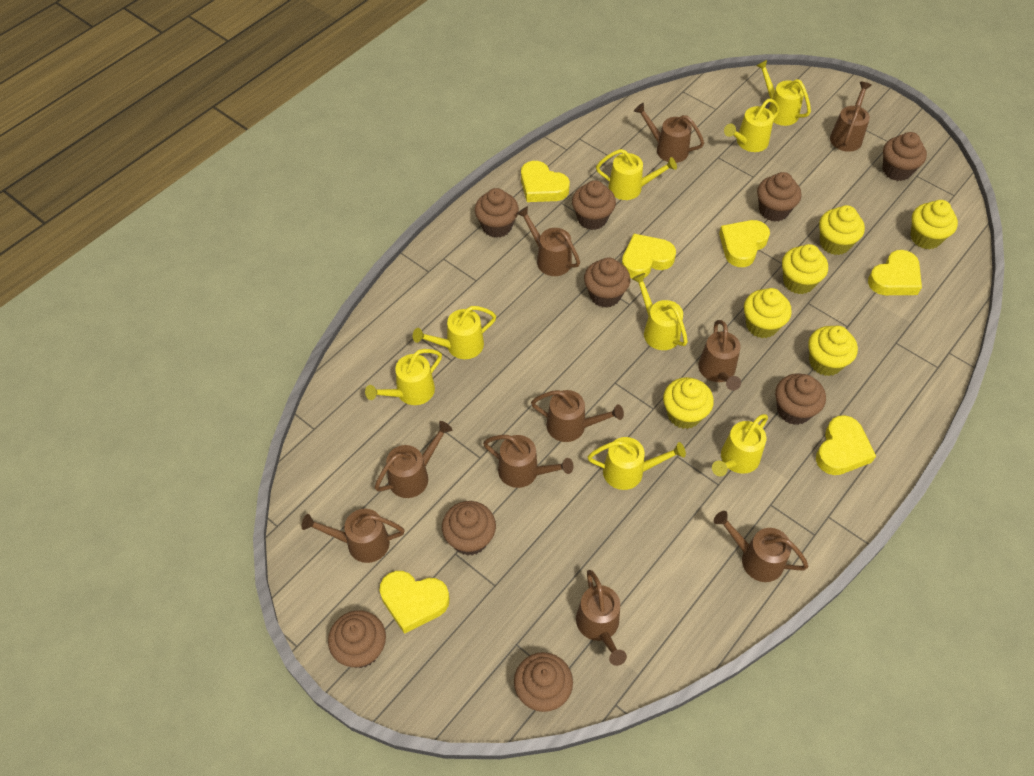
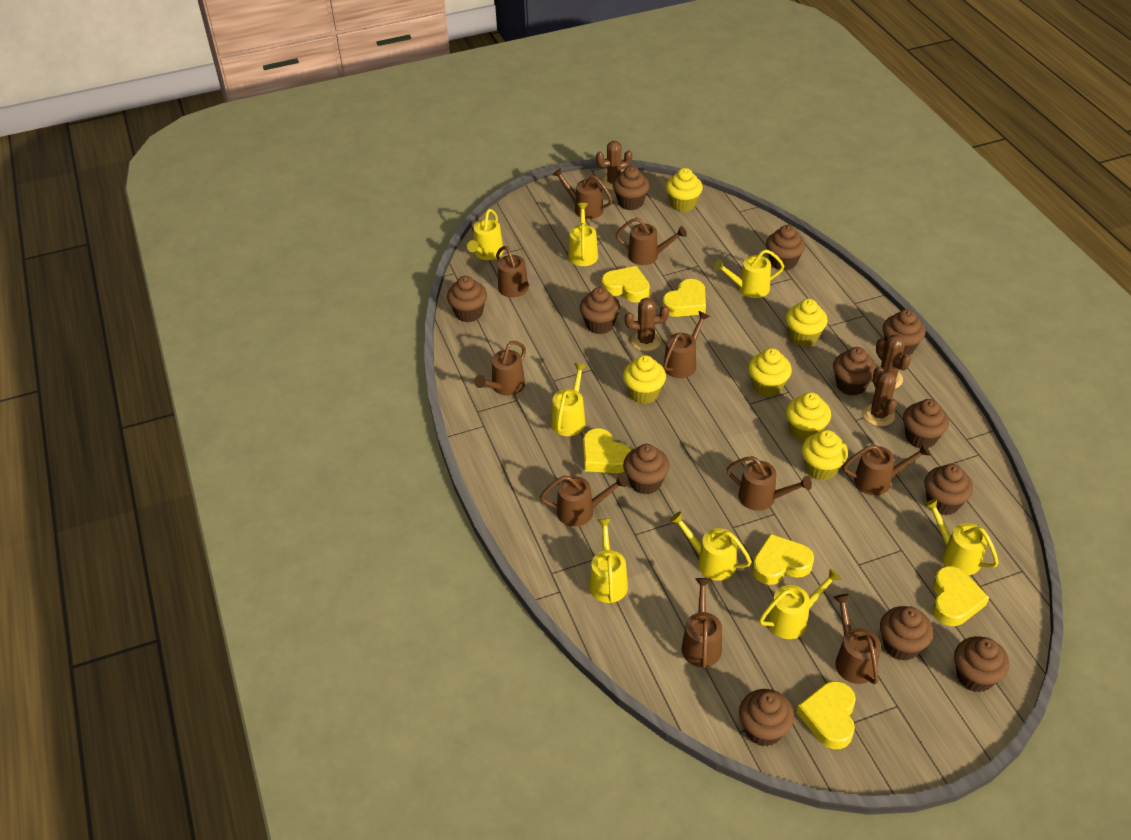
brown cactus: 0 -> 4
brown cupcake: 9 -> 12

